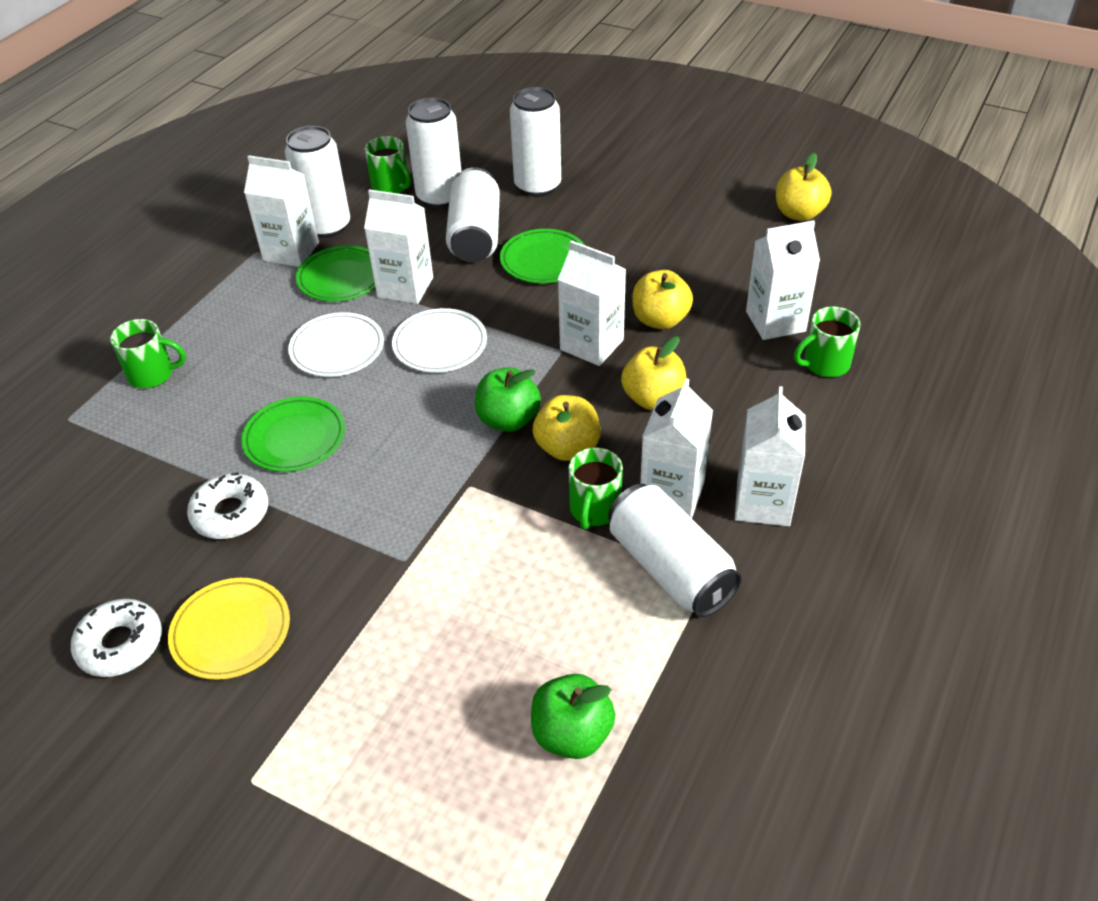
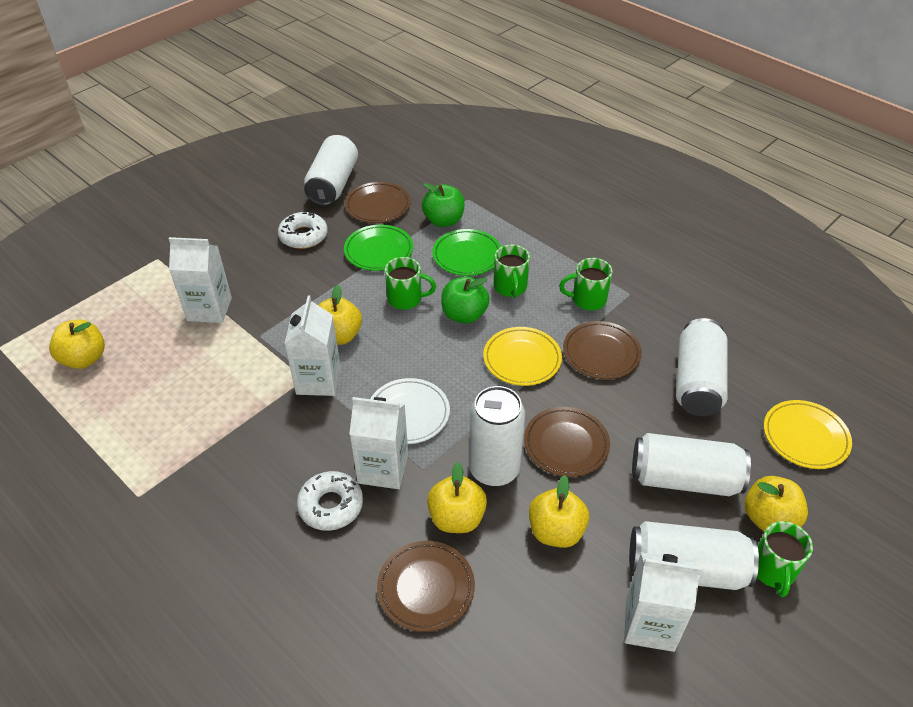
brown plate: 0 -> 4
green plate: 3 -> 2
white carton: 6 -> 4
white plate: 2 -> 1
yellow apple: 4 -> 5
yellow plate: 1 -> 2

